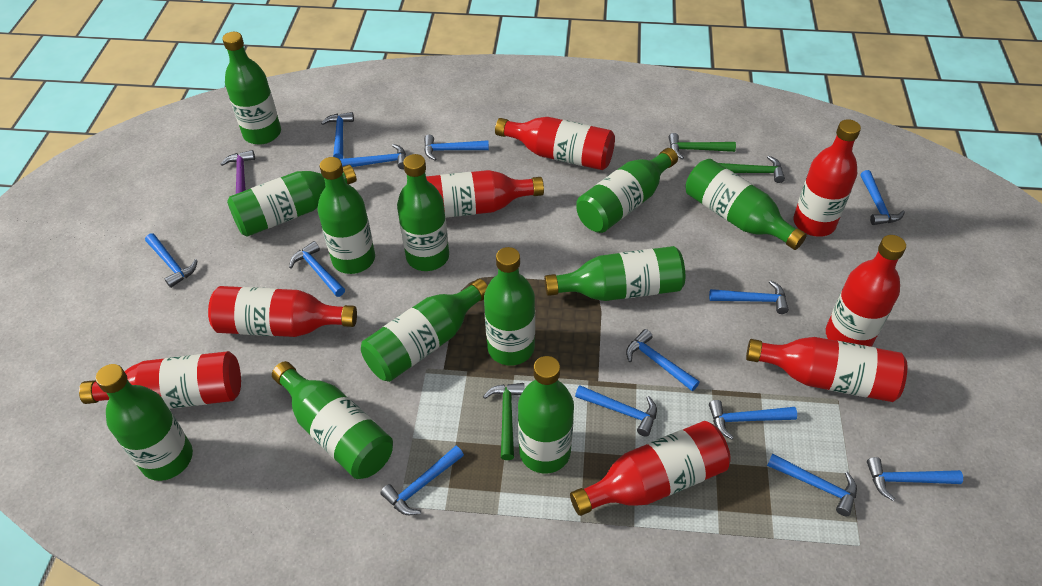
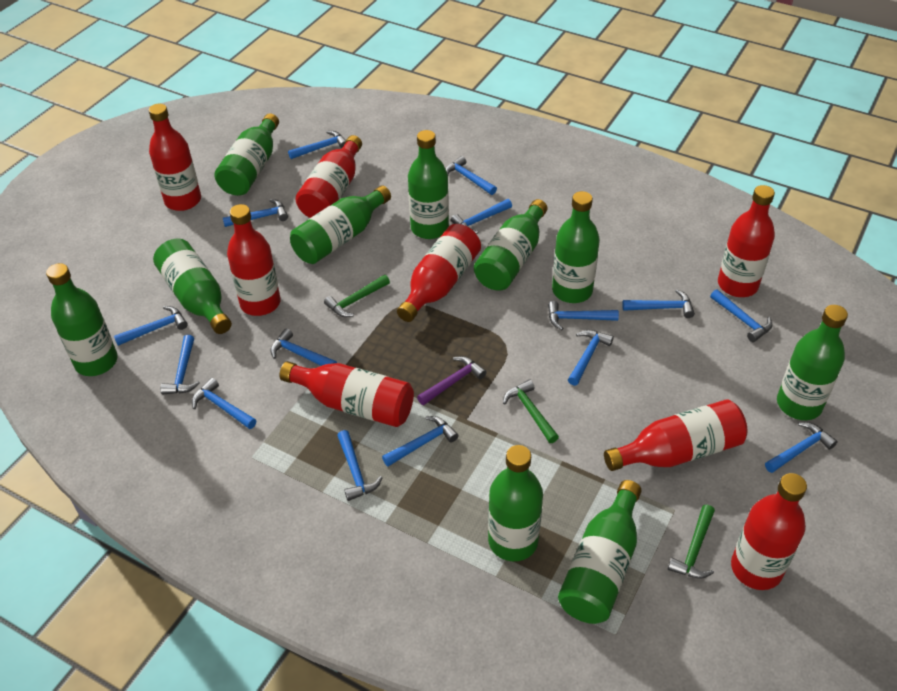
blue hammer: 13 -> 15
green bottle: 12 -> 10

